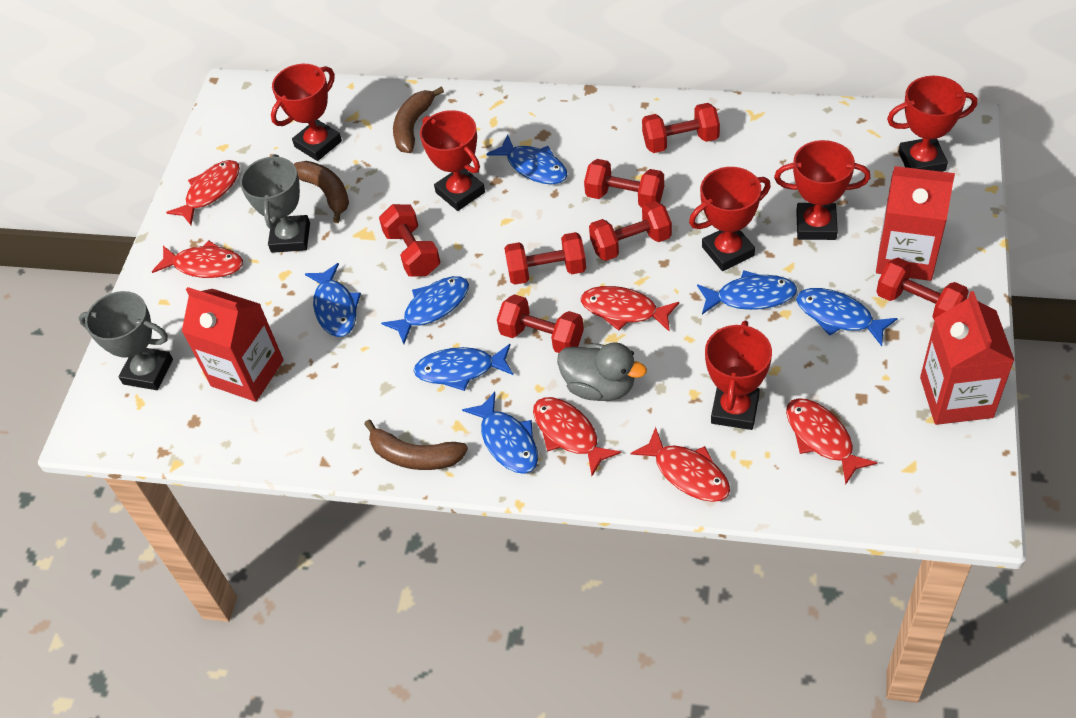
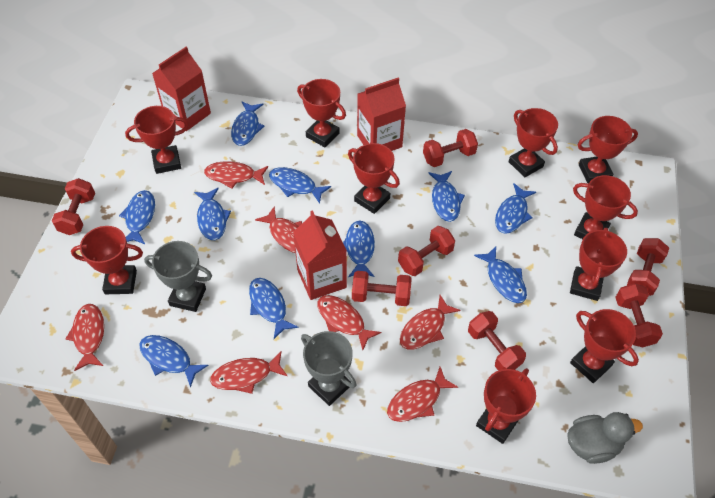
blue fish: 7 -> 10
brown banana: 3 -> 0
red fish: 6 -> 7
red trophy: 6 -> 10

